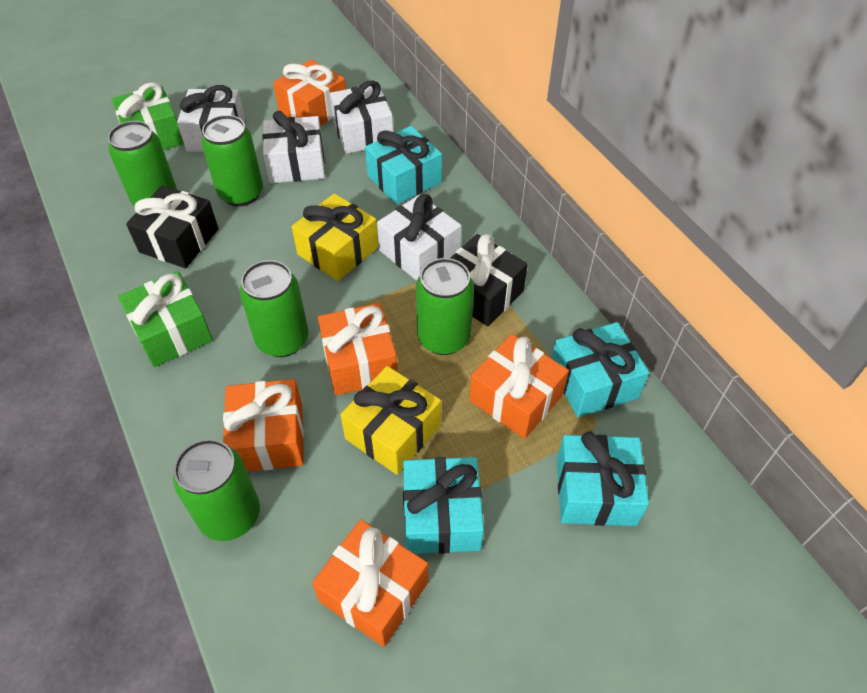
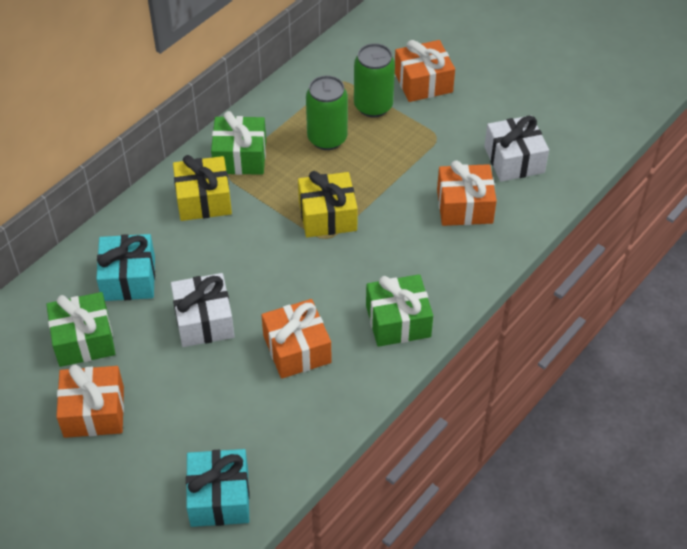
black gift: 2 -> 0
green can: 5 -> 2
green gift: 2 -> 3
orange gift: 5 -> 4
turquoise gift: 4 -> 2
white gift: 4 -> 2

